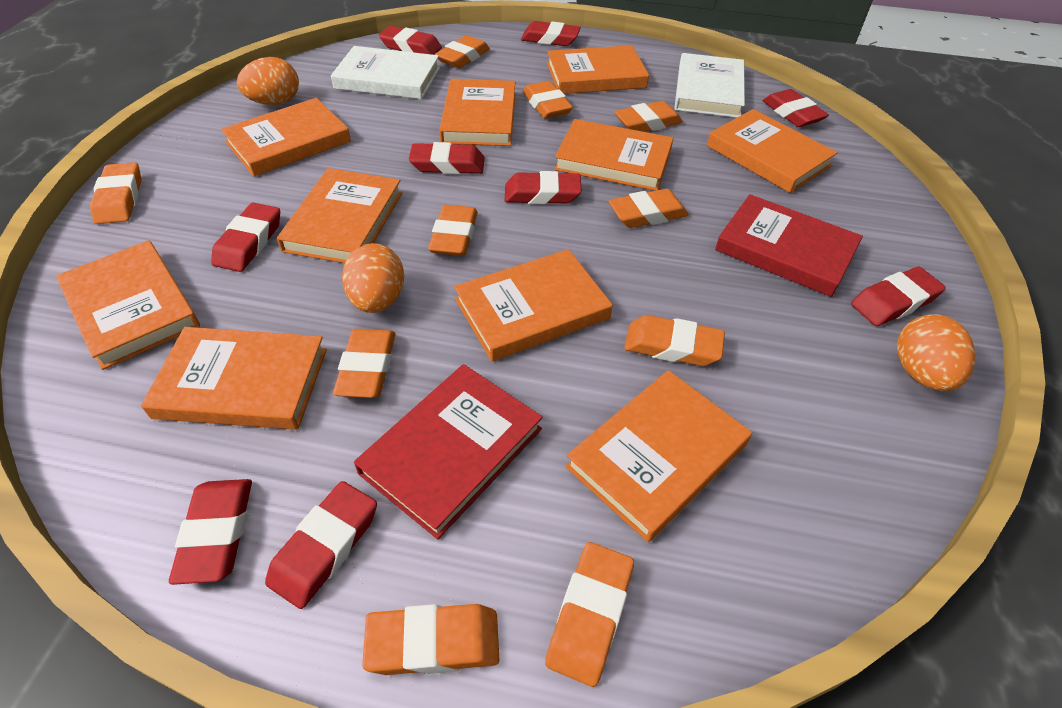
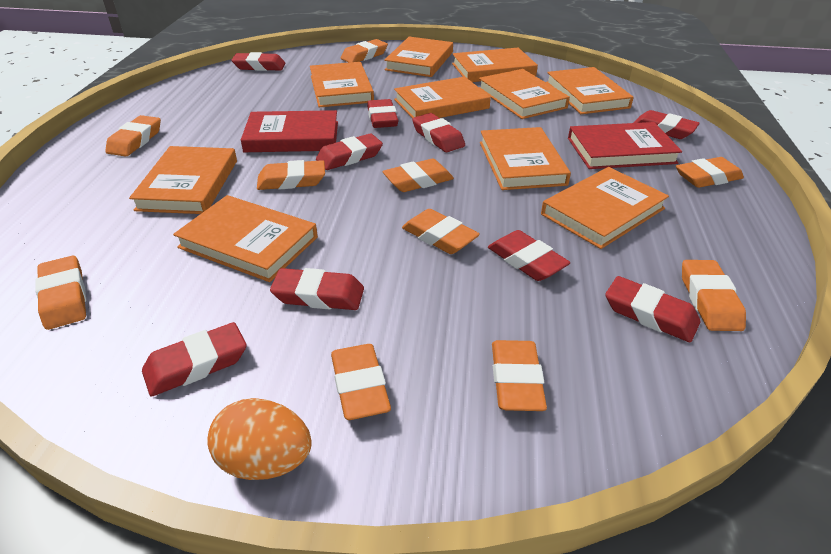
orange egg: 3 -> 1
white book: 2 -> 0

